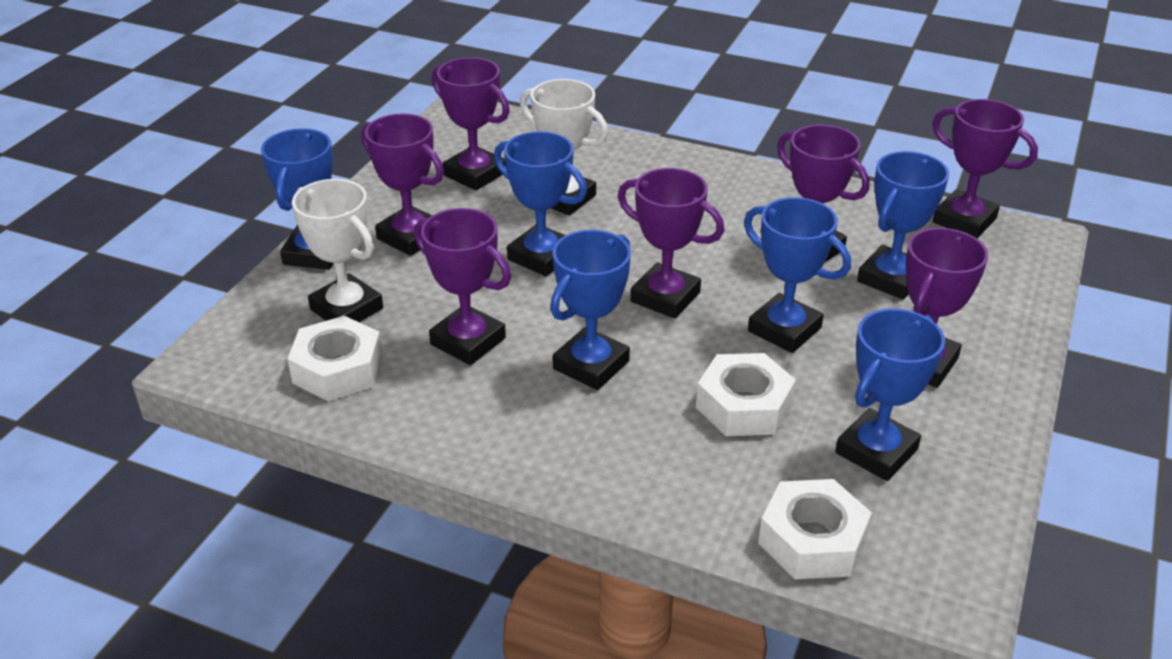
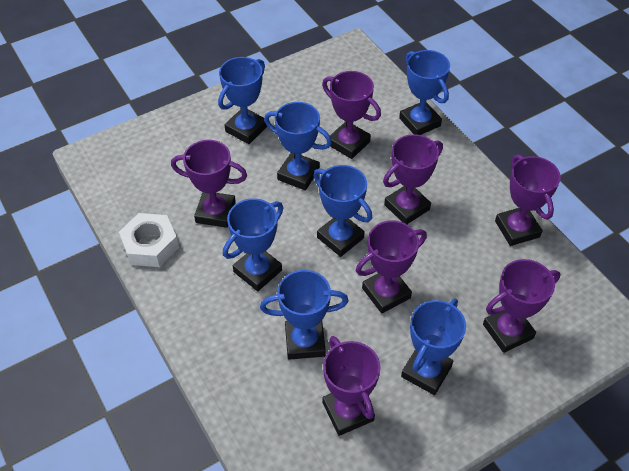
blue trophy: 6 -> 7
white nut: 3 -> 1
white trophy: 2 -> 0

